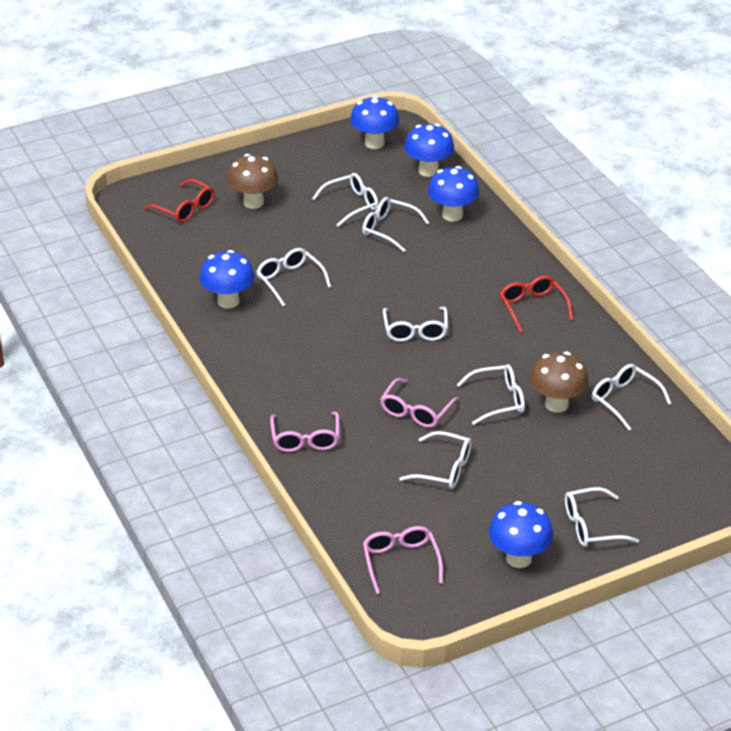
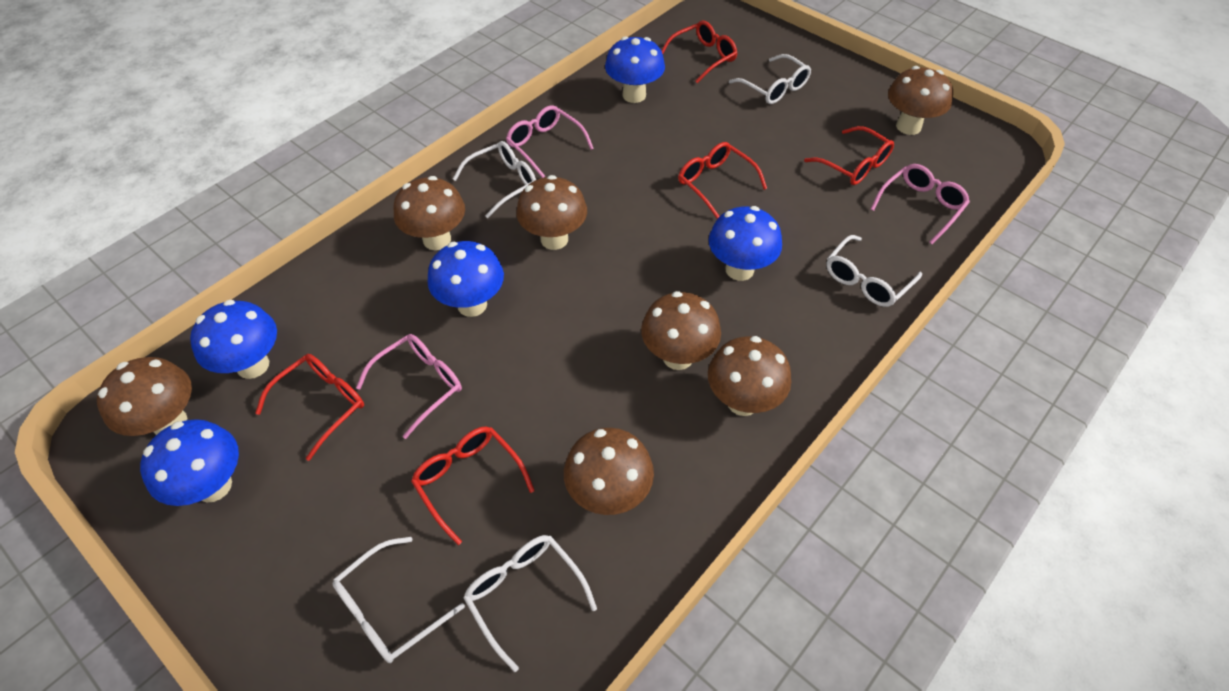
brown mushroom: 2 -> 7
red glasses: 2 -> 5
white glasses: 8 -> 5

